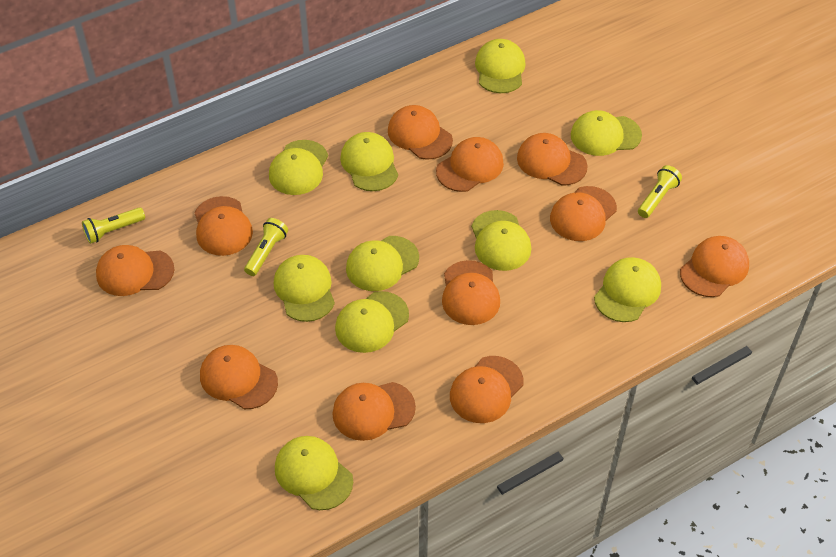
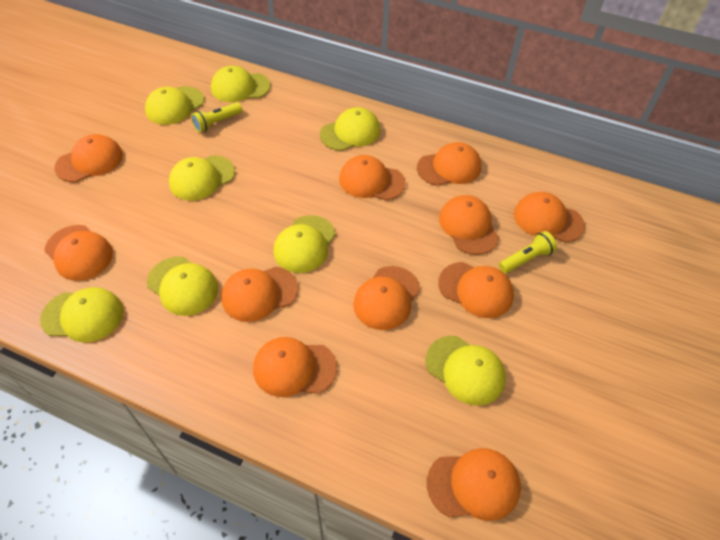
yellow cap: 10 -> 8
yellow flashlight: 3 -> 2

